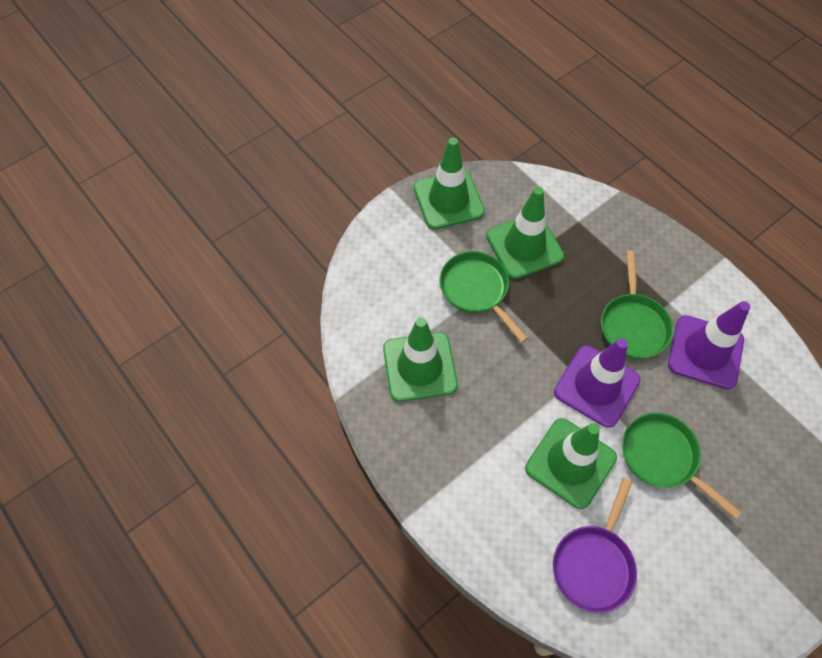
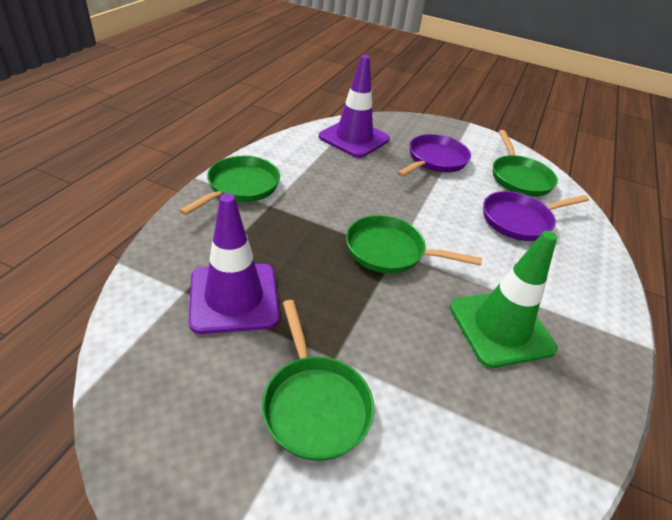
green pan: 3 -> 4
green traffic cone: 4 -> 1
purple pan: 1 -> 2

